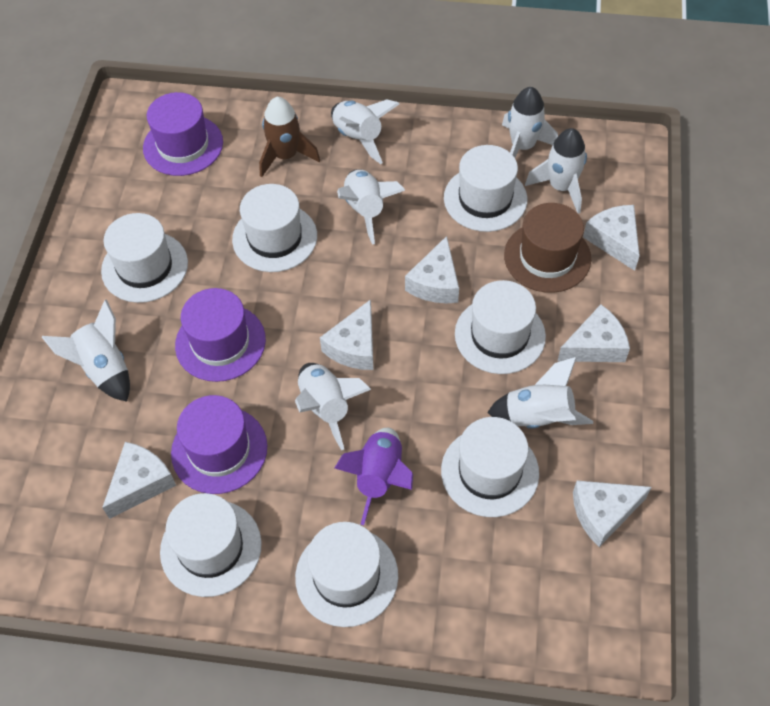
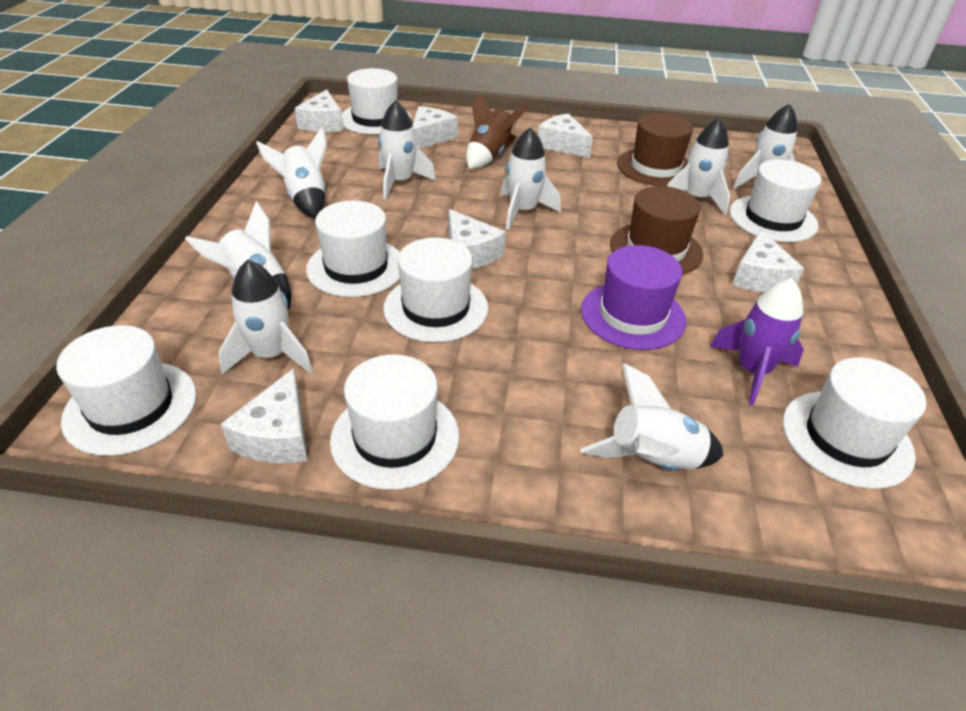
brown hat: 1 -> 2
purple hat: 3 -> 1
white rocket: 7 -> 8

